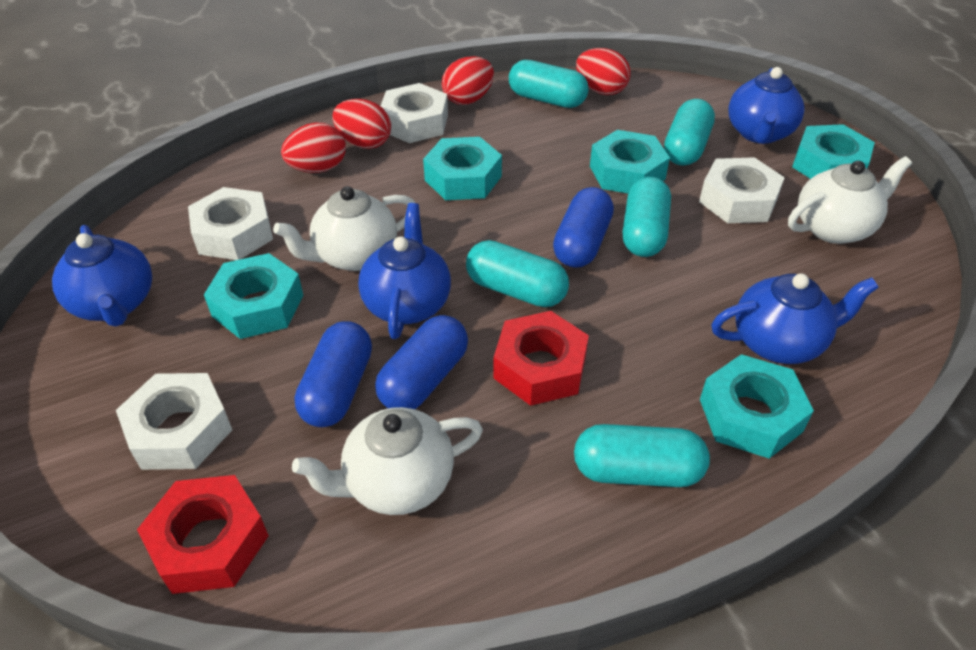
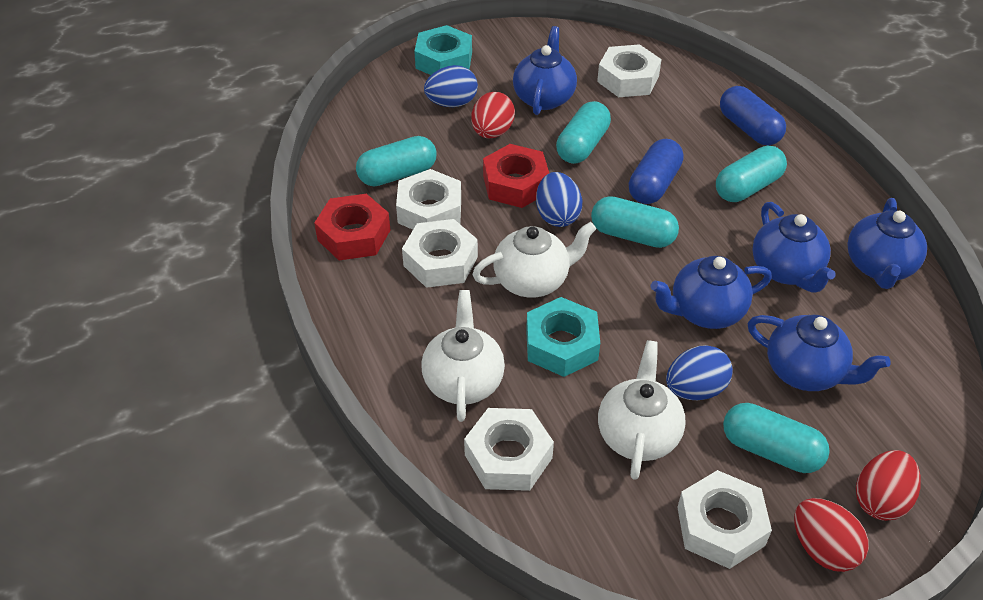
blue capsule: 3 -> 2
blue egg: 0 -> 3
blue teapot: 4 -> 5
red egg: 4 -> 3
turquoise nut: 5 -> 2
white nut: 4 -> 5

